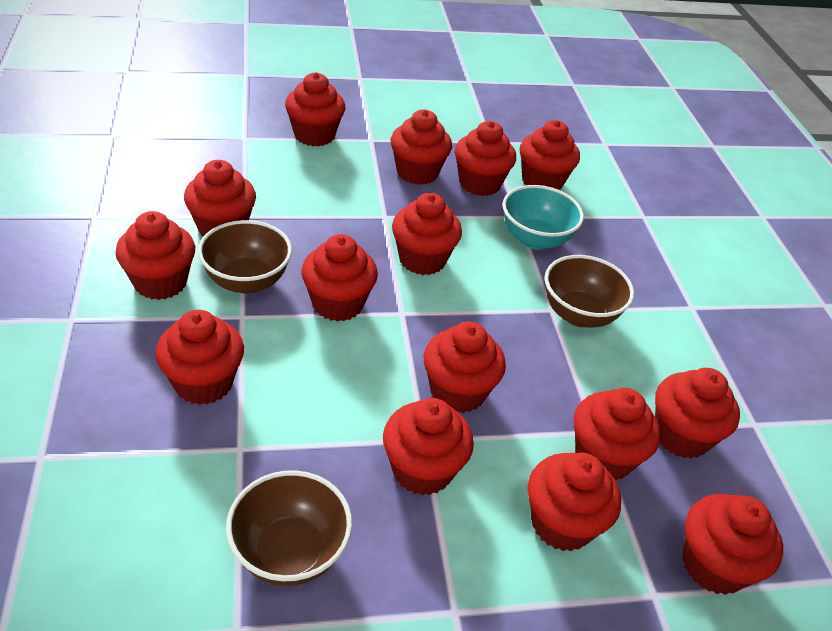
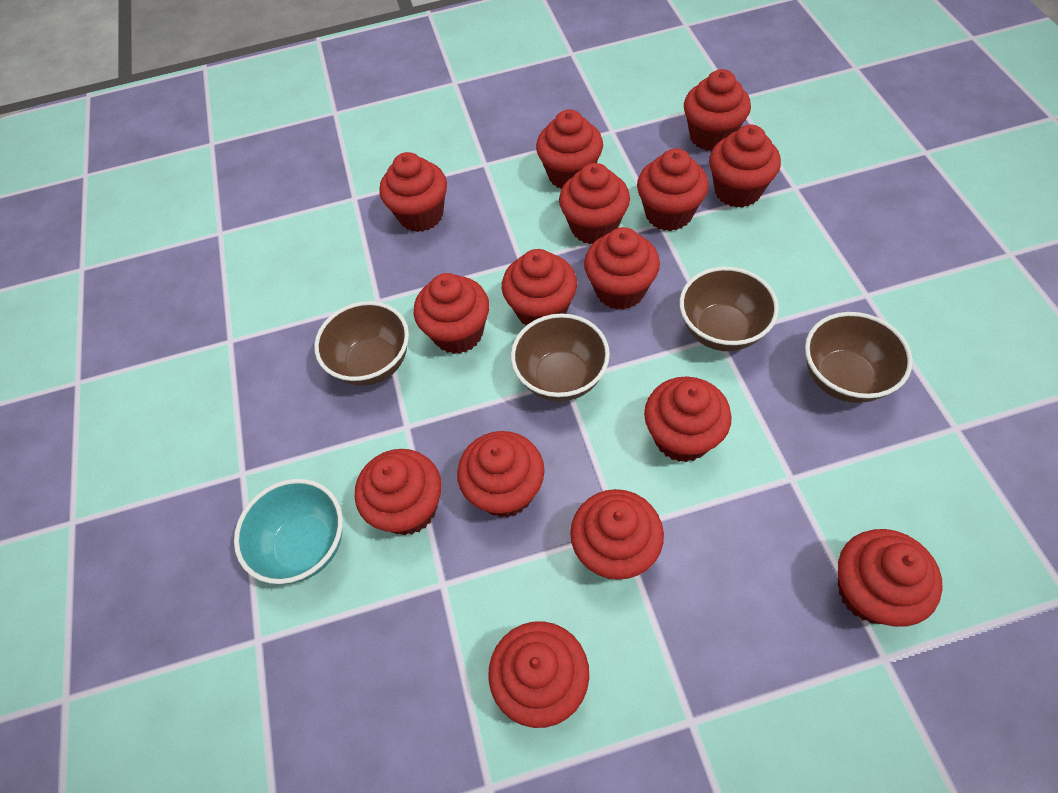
brown bowl: 3 -> 4

